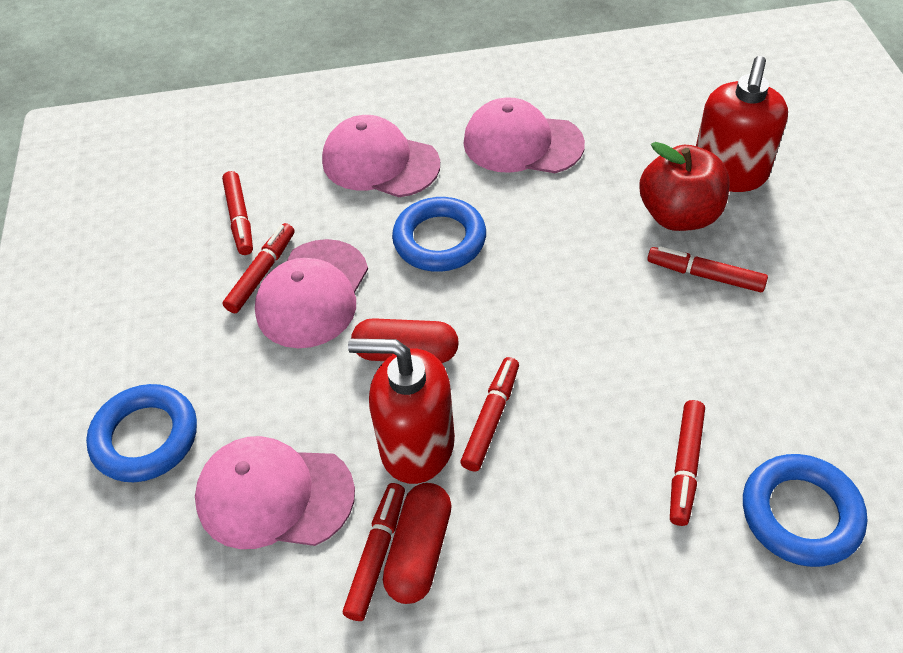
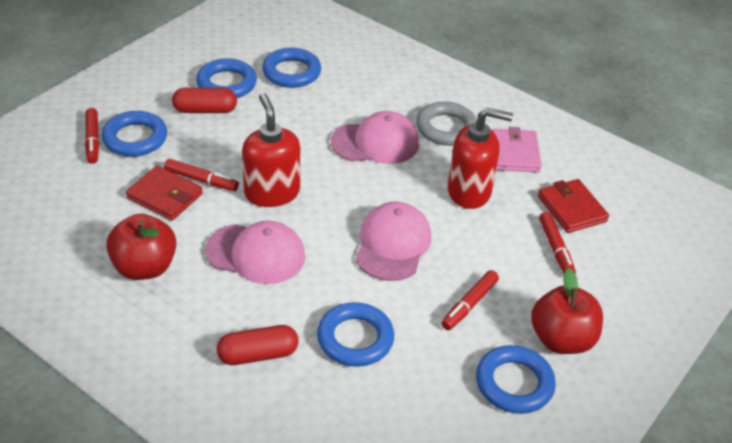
blue ring: 3 -> 5
grey ring: 0 -> 1
pink cap: 4 -> 3
pink wallet: 0 -> 1
red apple: 1 -> 2
red marker: 6 -> 4
red wallet: 0 -> 2

